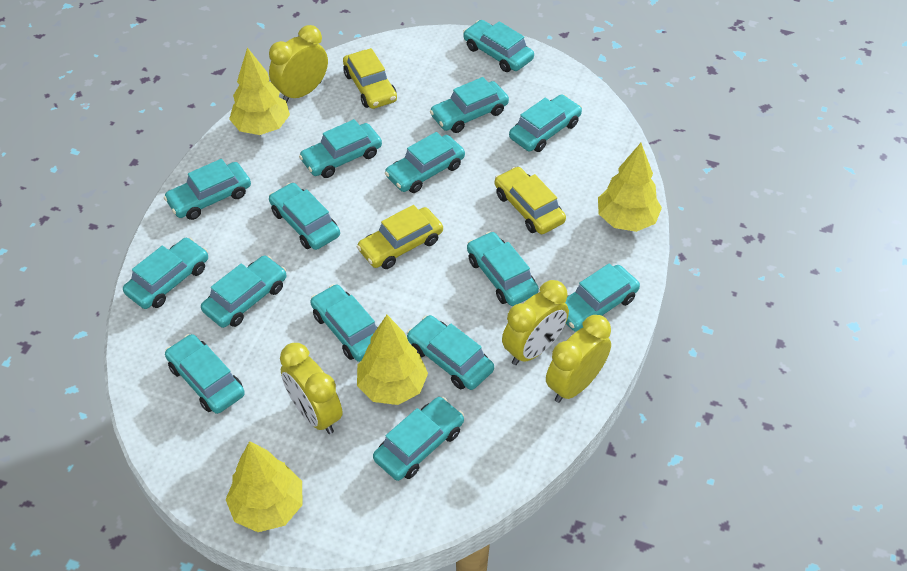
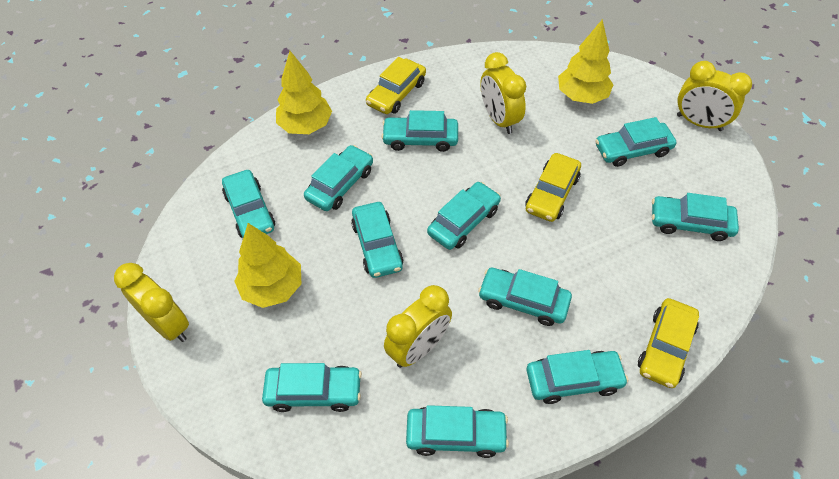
turquoise car: 15 -> 11
yellow tree: 4 -> 3

